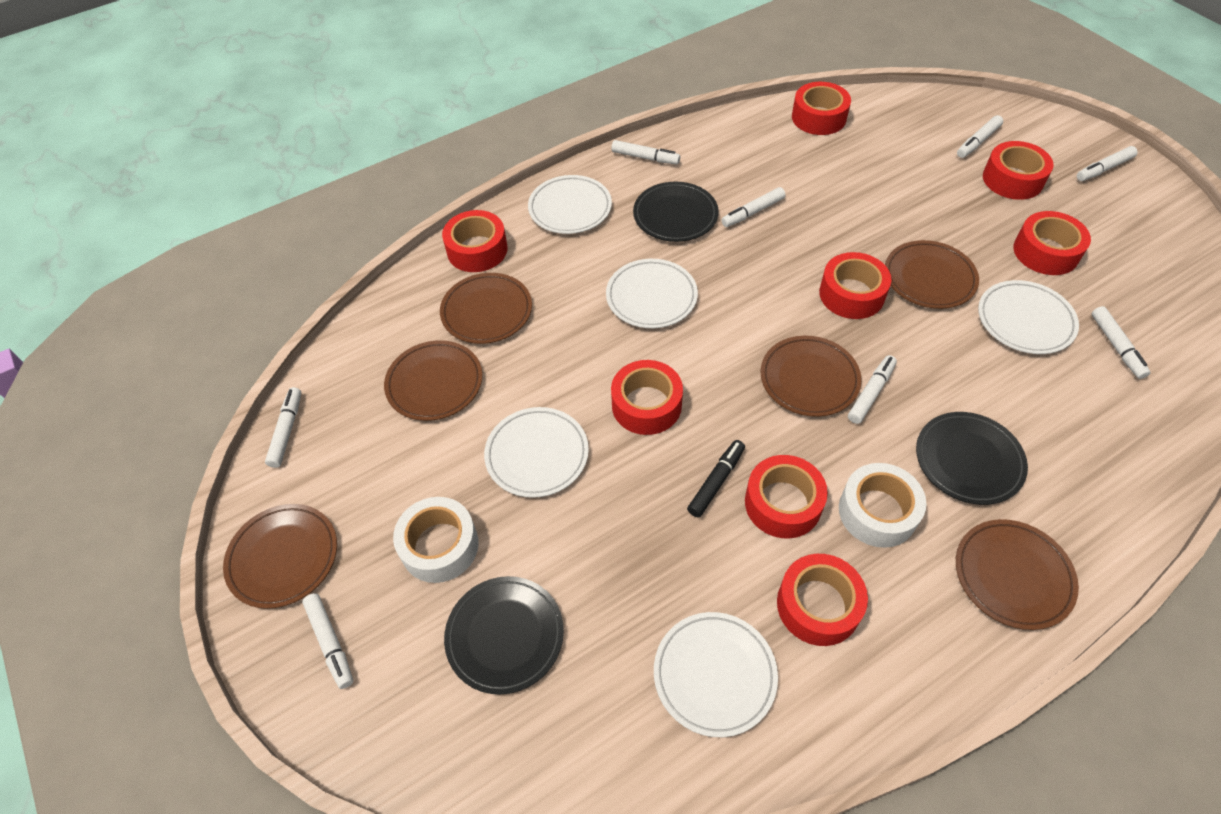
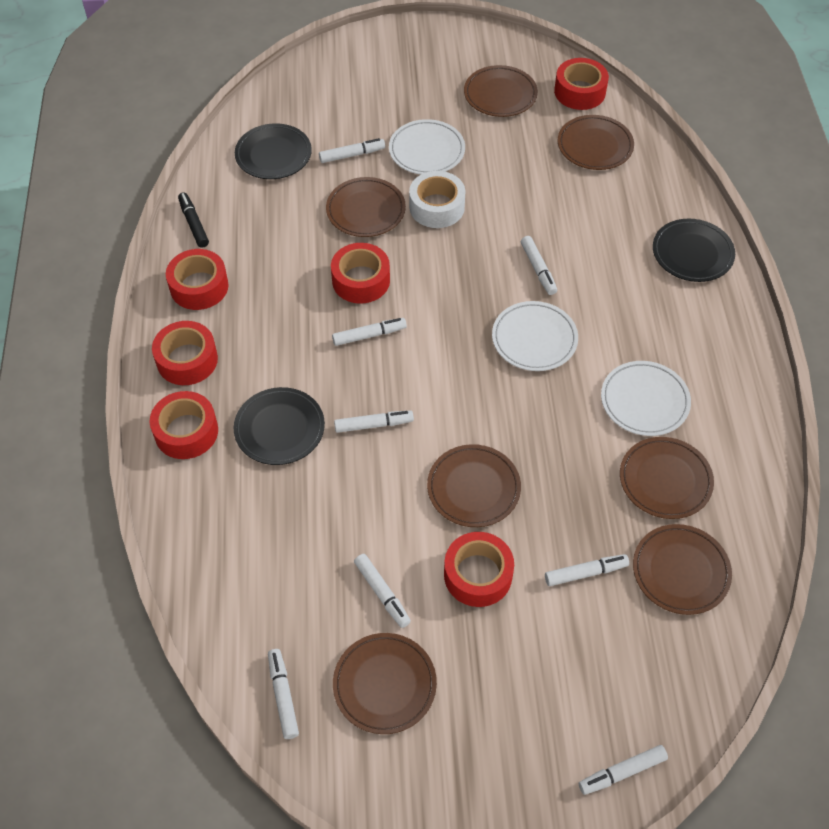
brown plate: 6 -> 7
red tape: 8 -> 6
white plate: 5 -> 3
white tape: 2 -> 1

